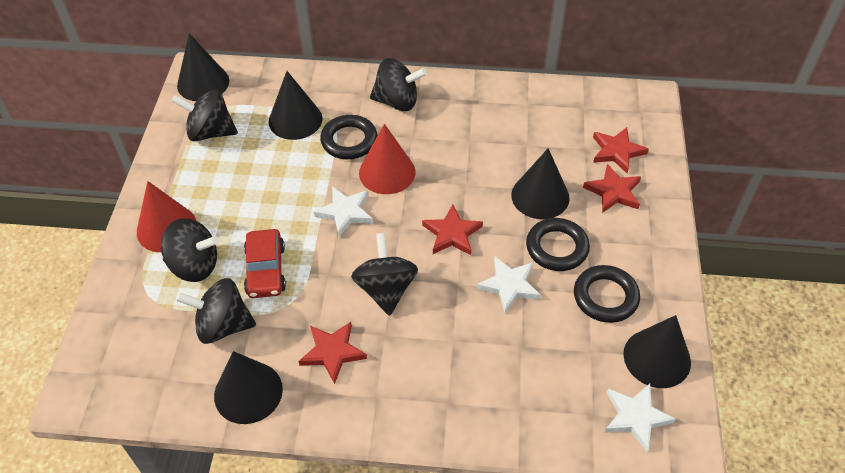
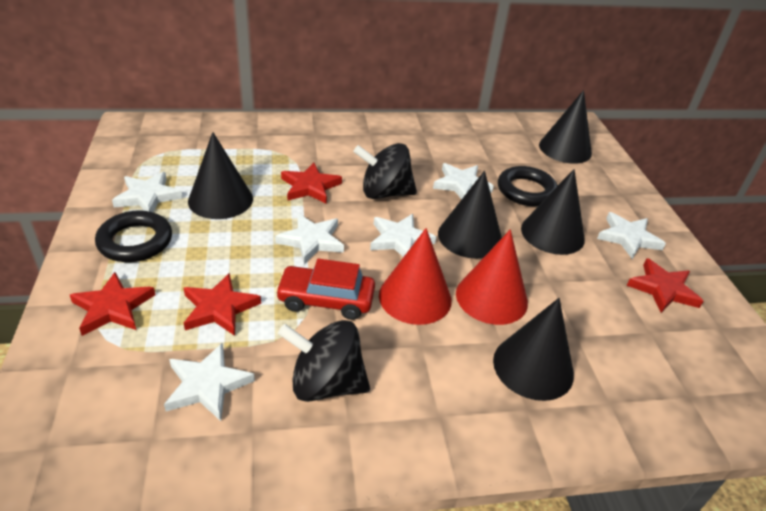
black ring: 3 -> 2
black spinning top: 5 -> 2
white star: 3 -> 6

